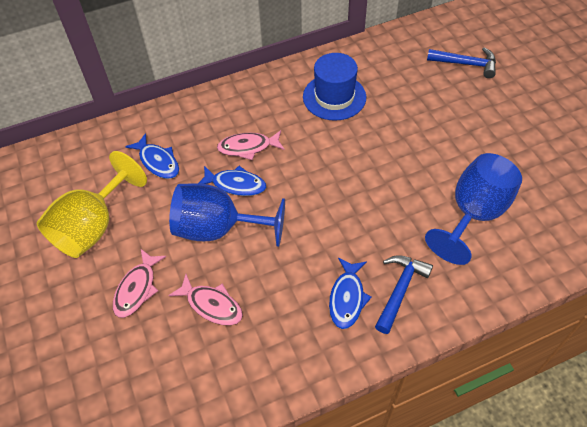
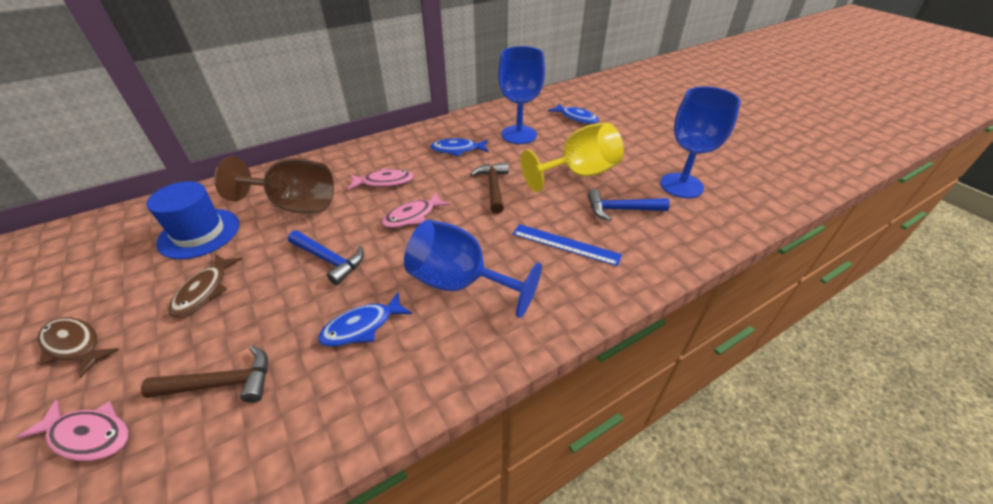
blue goblet: 2 -> 3
blue ruler: 0 -> 1
brown fish: 0 -> 2
brown goblet: 0 -> 1
brown hammer: 0 -> 2

